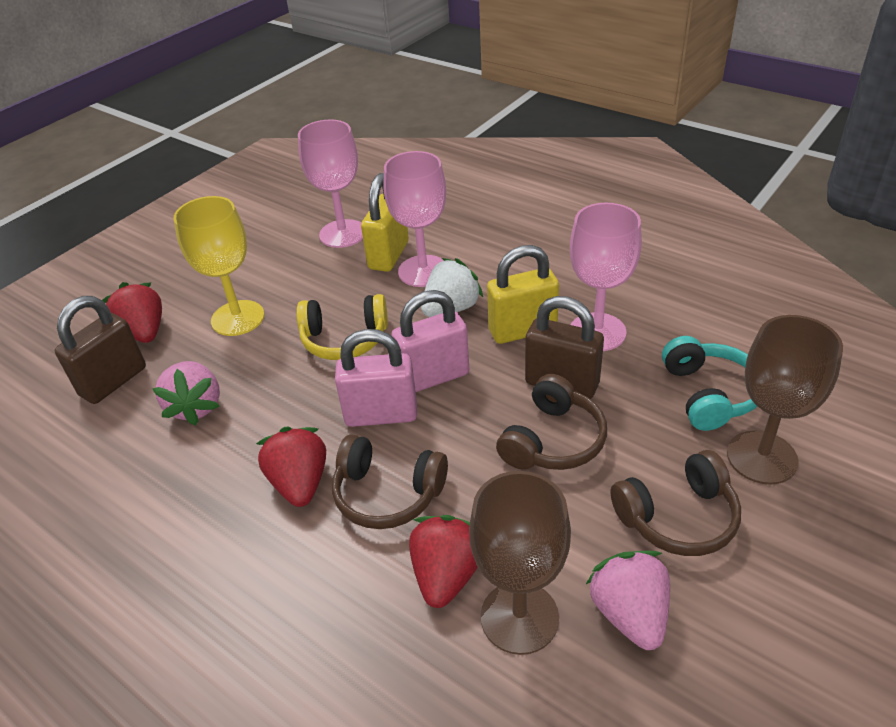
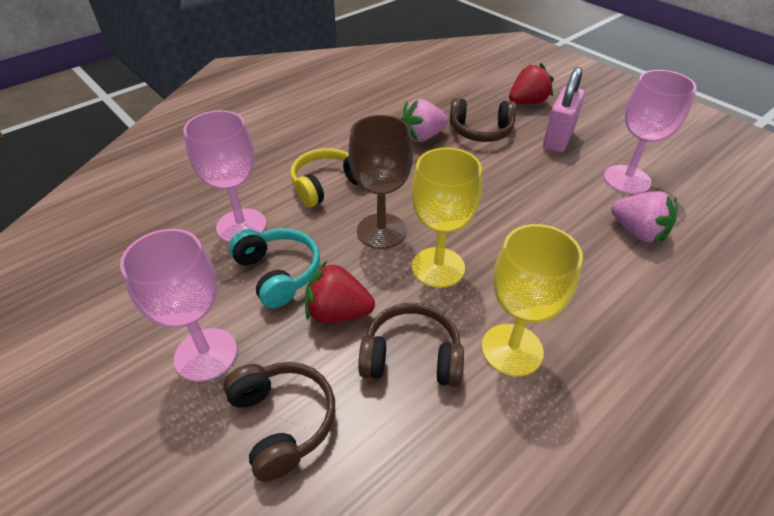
brown goblet: 2 -> 1
brown padlock: 2 -> 0
pink padlock: 2 -> 1
red strawberry: 3 -> 2
white strawberry: 1 -> 0
yellow goblet: 1 -> 2
yellow padlock: 2 -> 0

